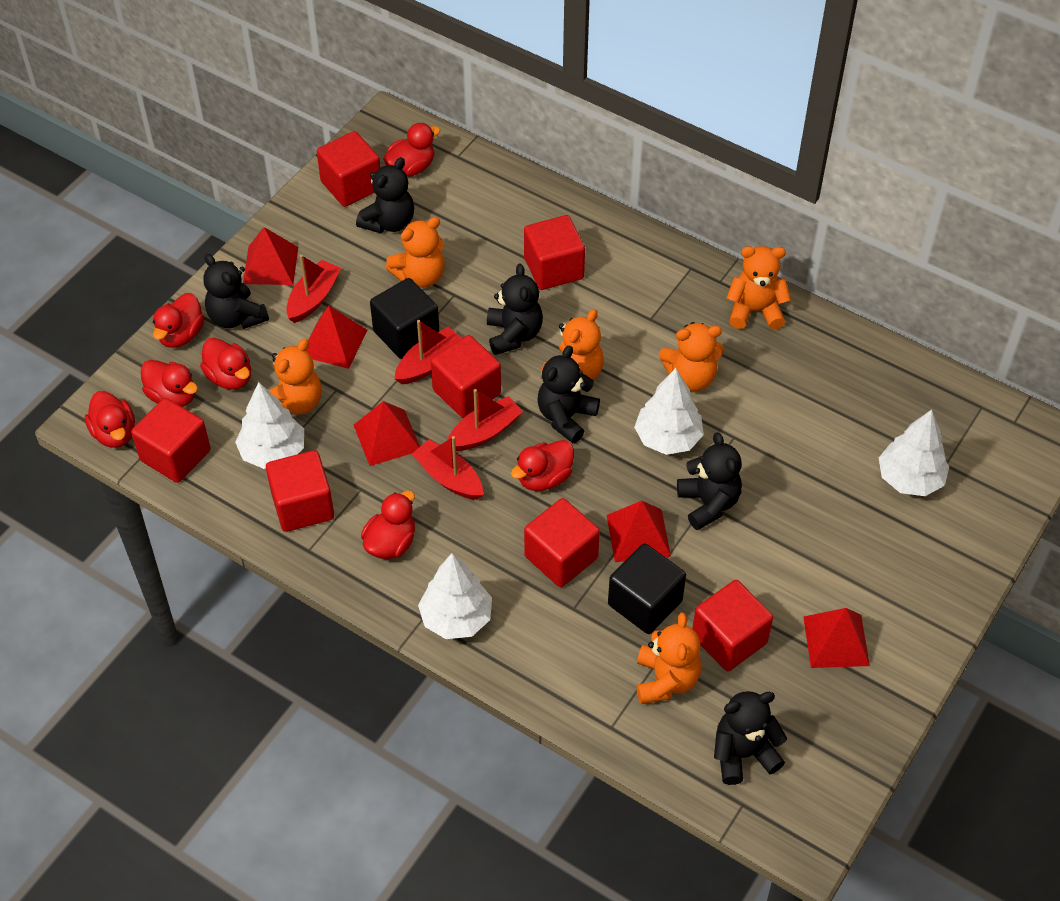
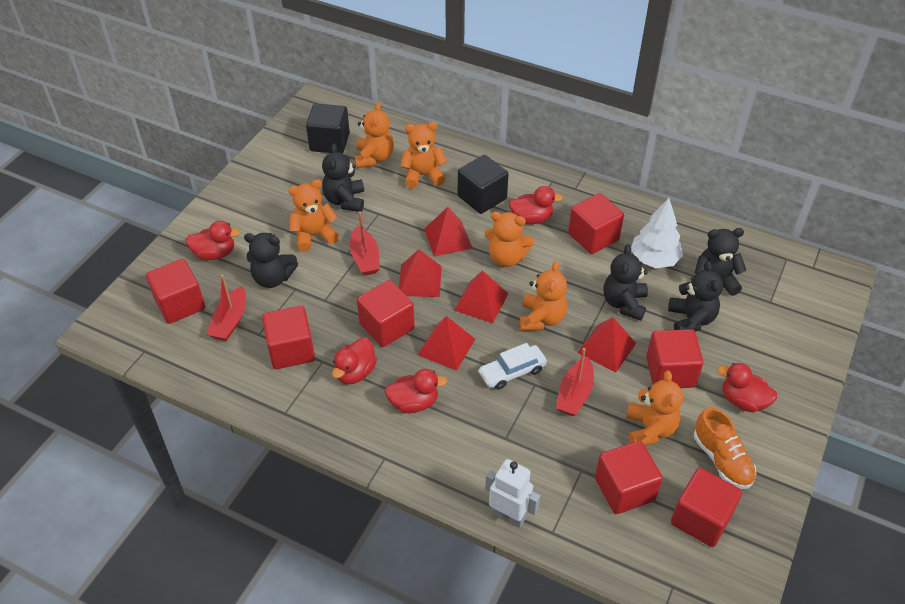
black teddy bear: 6 -> 5
orange shoe: 0 -> 1
red boat: 4 -> 3
red duck: 7 -> 5
white car: 0 -> 1
white robot: 0 -> 1
white tree: 4 -> 1

